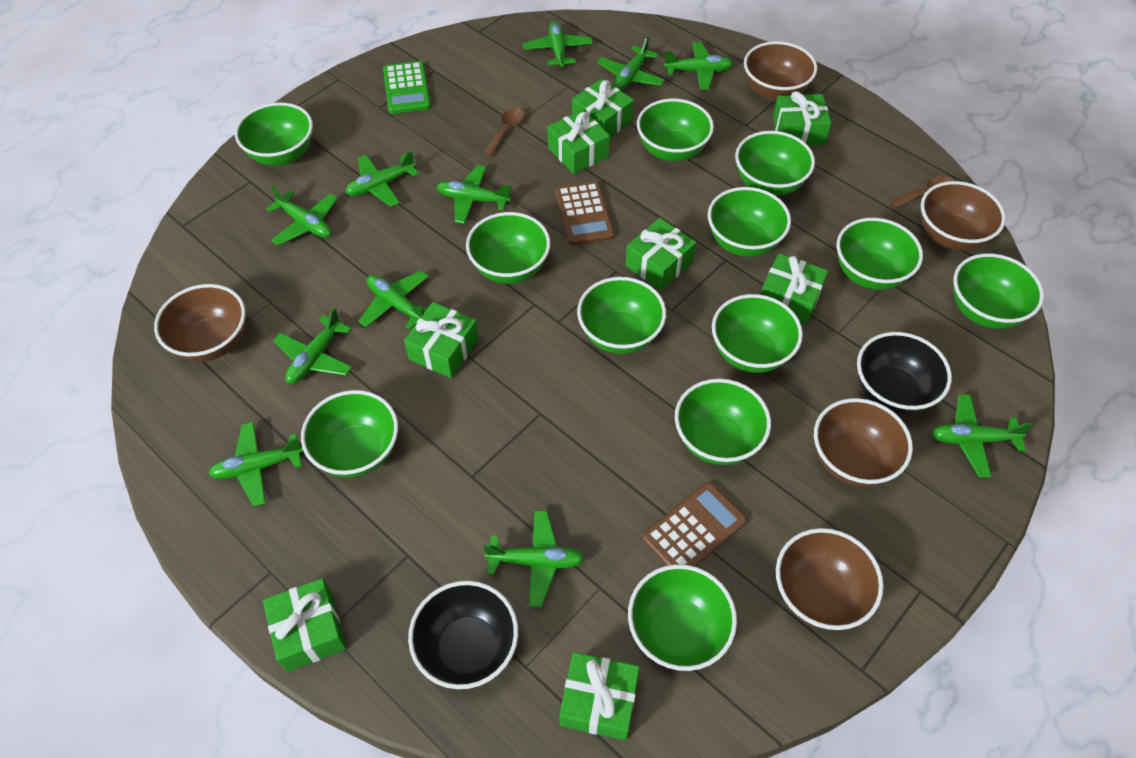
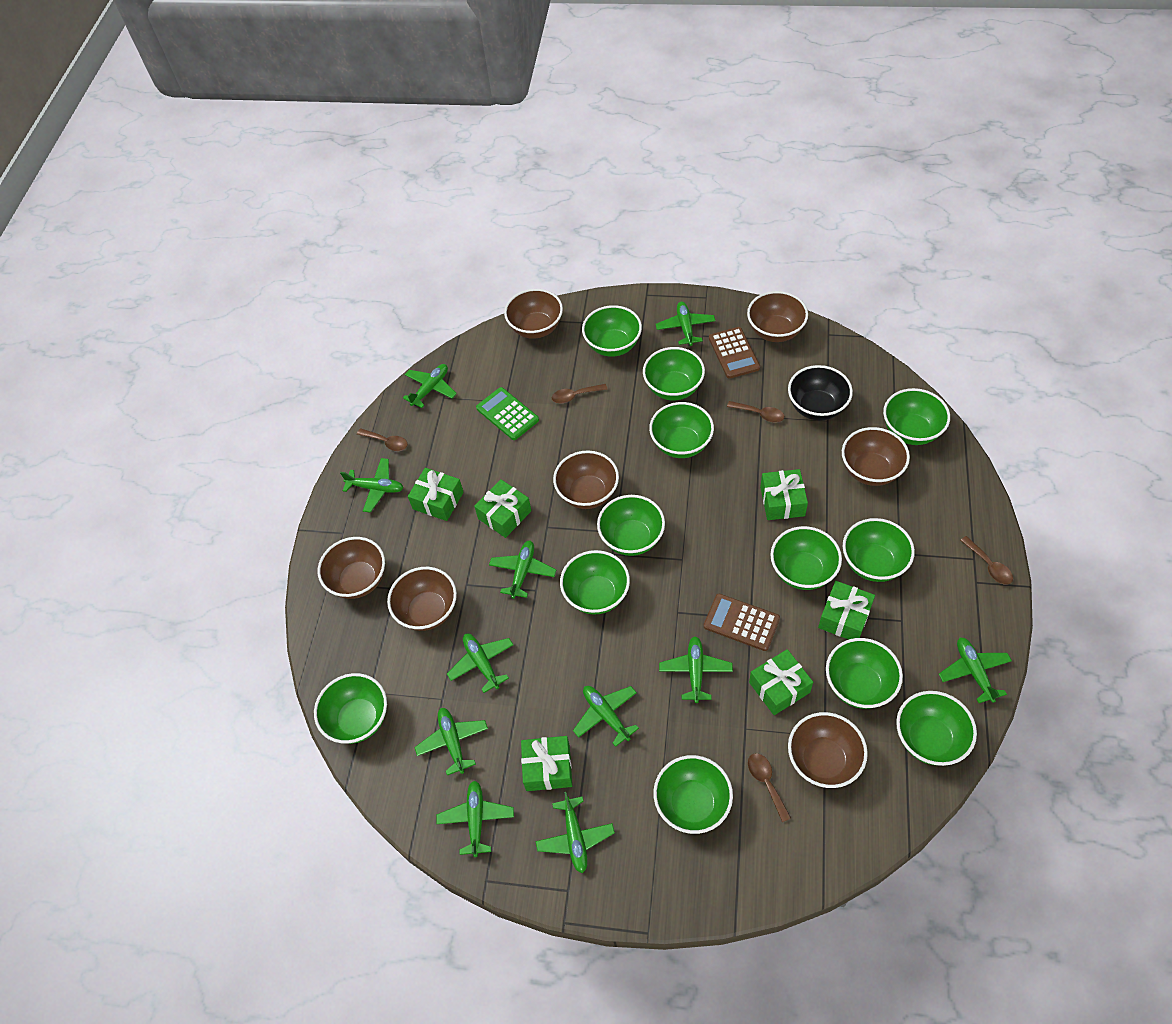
black bowl: 2 -> 1
brown bowl: 5 -> 7
brown spoon: 2 -> 5
green gift: 8 -> 6

